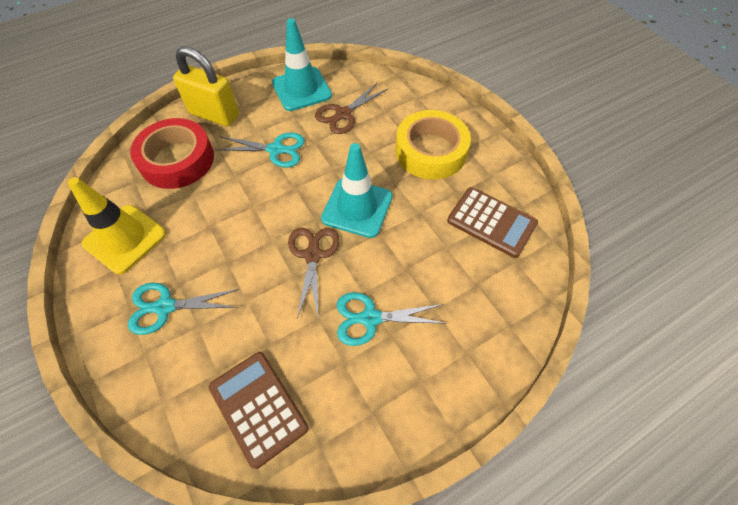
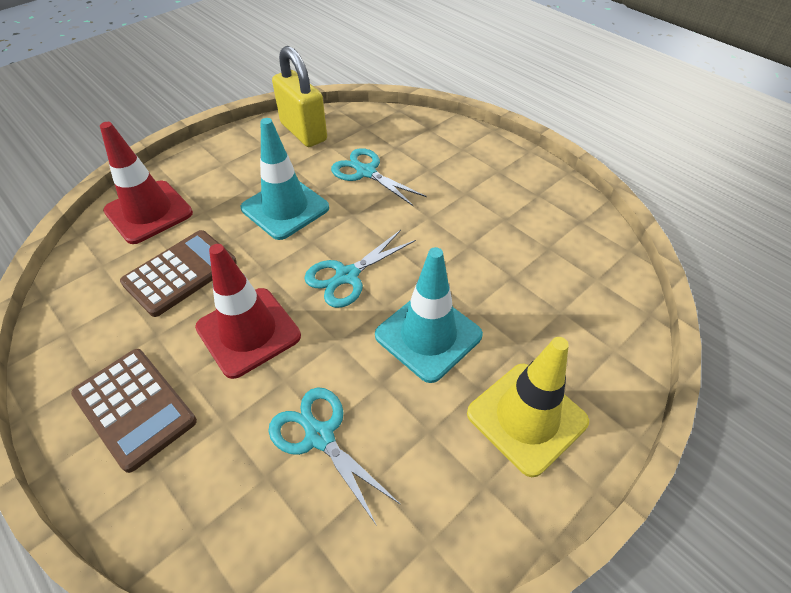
brown scissors: 2 -> 0
red tape: 1 -> 0
red traffic cone: 0 -> 2
yellow tape: 1 -> 0

